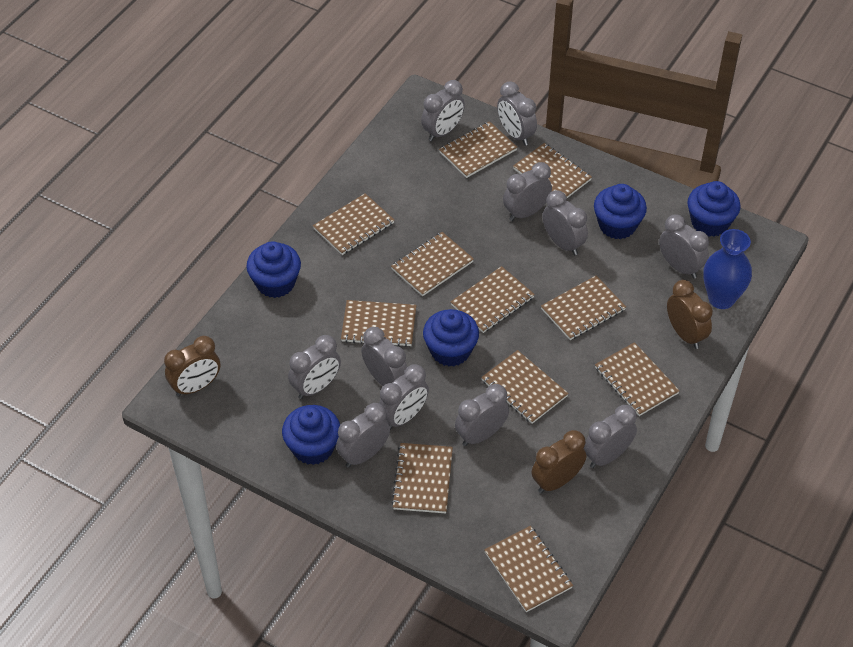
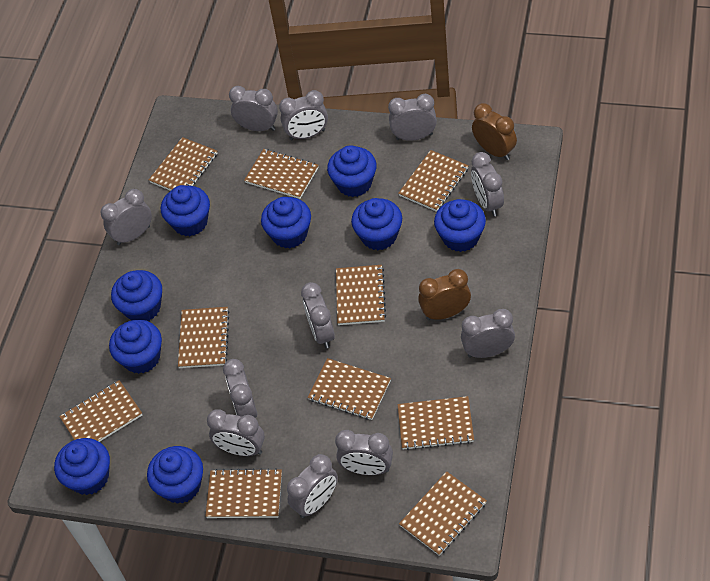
blue cupcake: 5 -> 9
blue vase: 1 -> 0
brown clock: 3 -> 2
brown notebook: 11 -> 10

